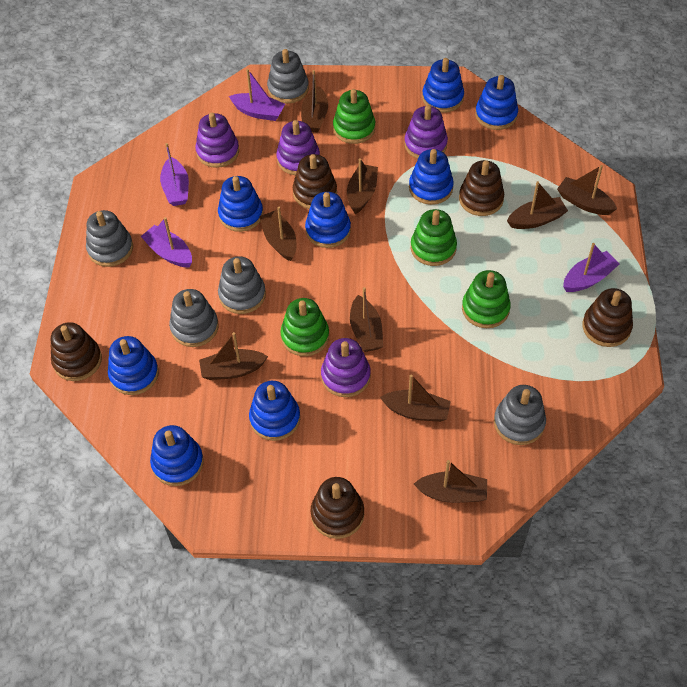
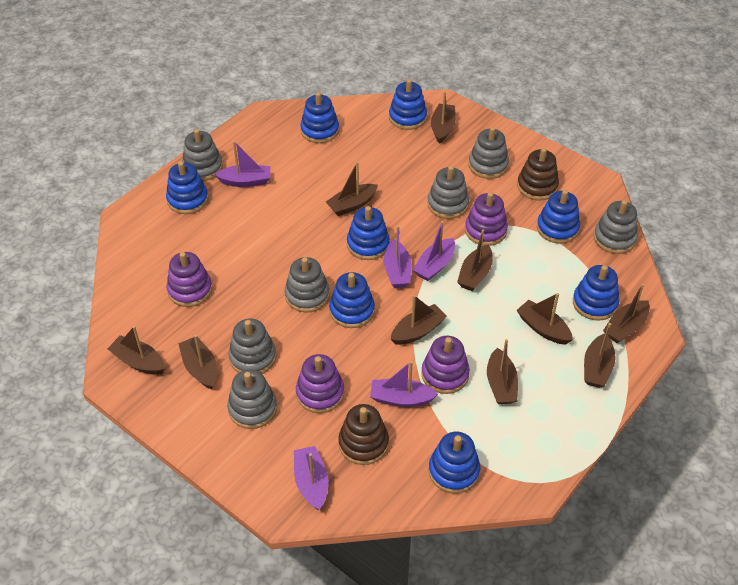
brown boat: 9 -> 10
brown stacking toy: 5 -> 2
green stacking toy: 4 -> 0
grey stacking toy: 5 -> 7
purple boat: 4 -> 5

